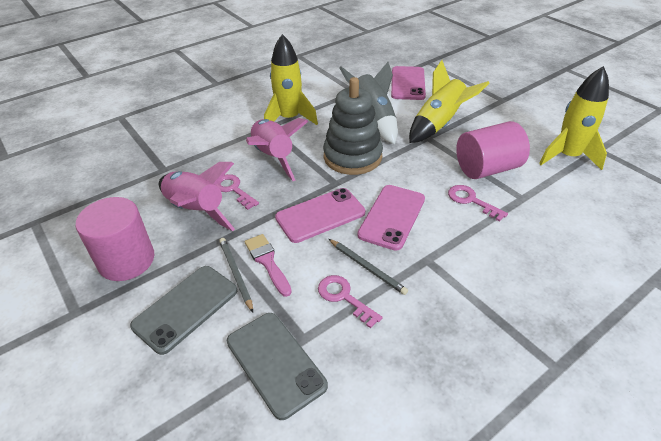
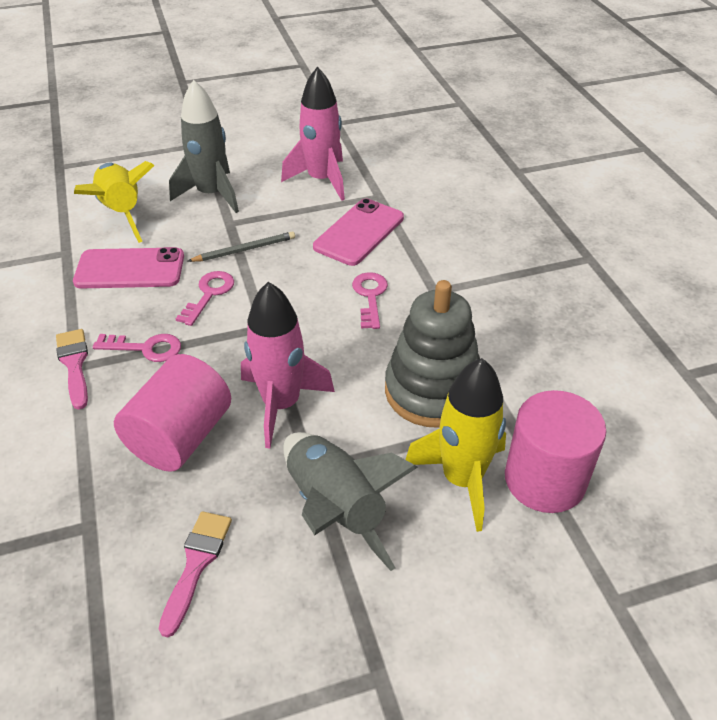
grey pencil: 2 -> 1
grey phone: 2 -> 0
grey rocket: 1 -> 2
pink brush: 1 -> 2
pink phone: 3 -> 2
yellow rocket: 3 -> 2

